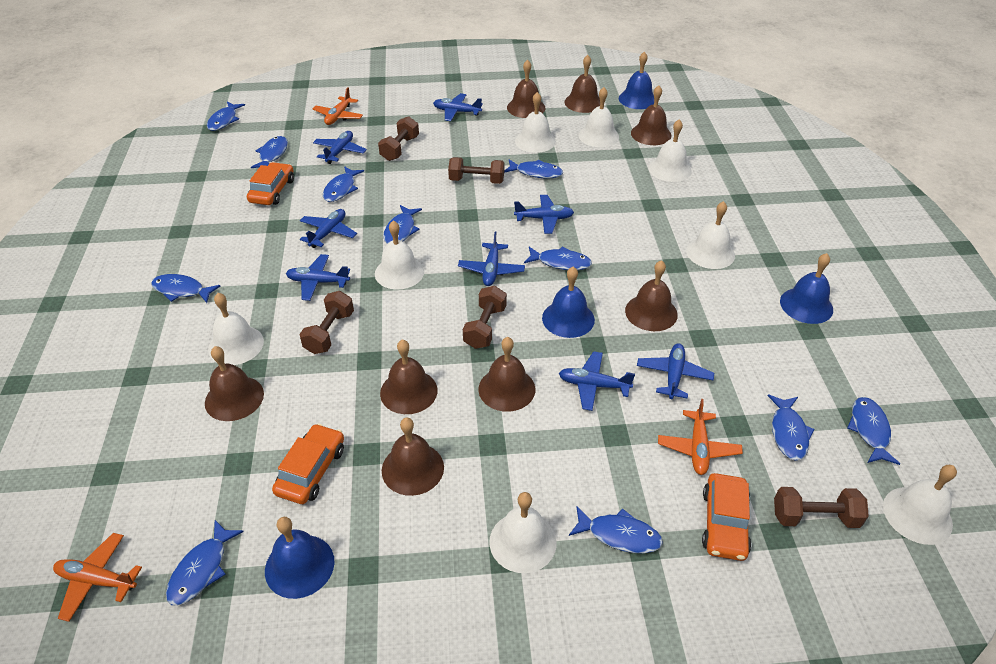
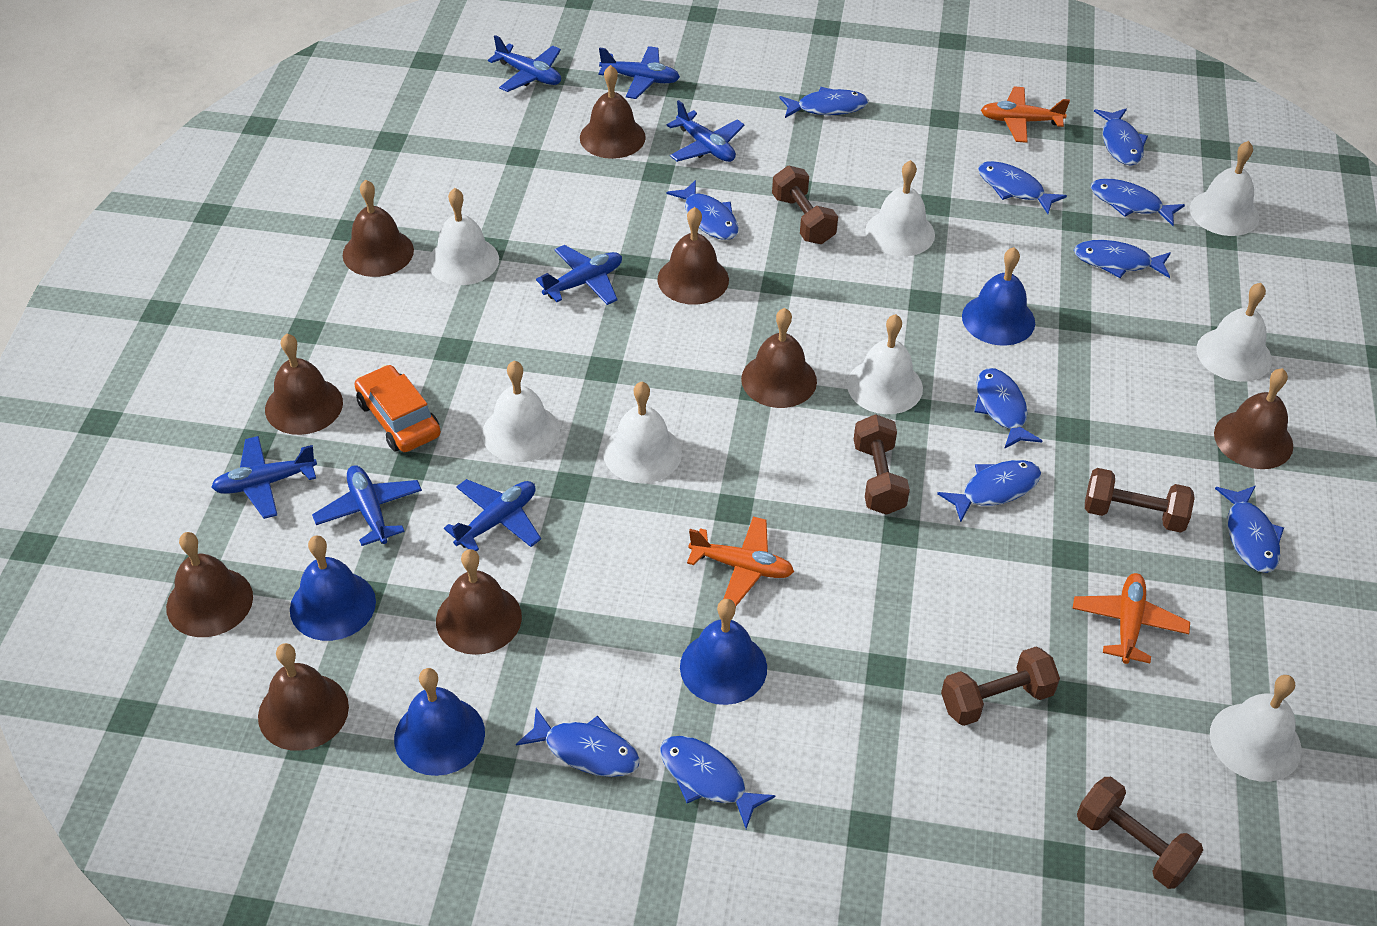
blue plane: 8 -> 7
brown bell: 8 -> 9
orange car: 3 -> 1

